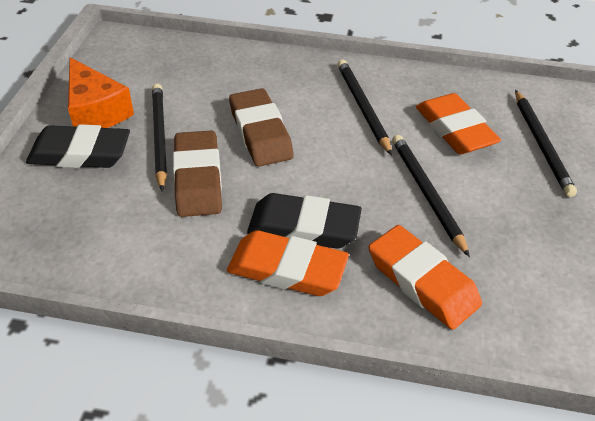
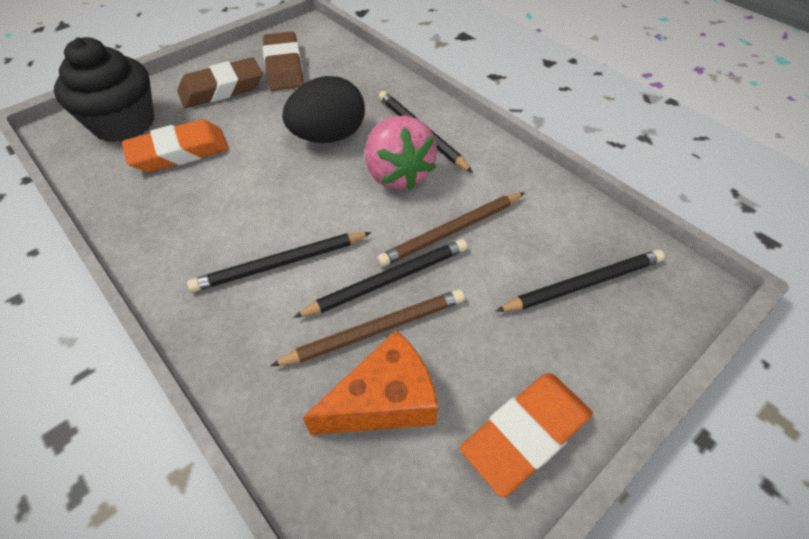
black cupcake: 0 -> 1
black egg: 0 -> 1
black eraser: 2 -> 0
brown pencil: 0 -> 2
orange eraser: 3 -> 2
pink strawberry: 0 -> 1

